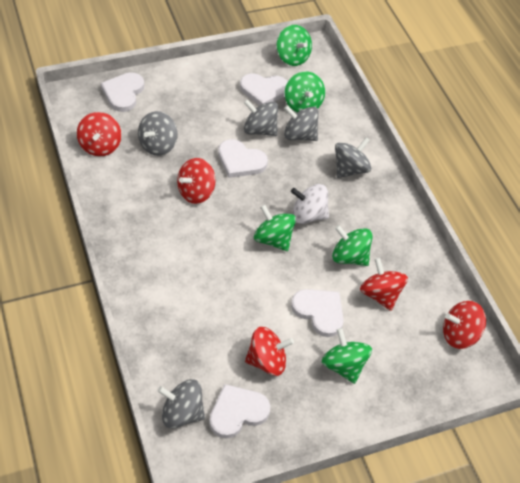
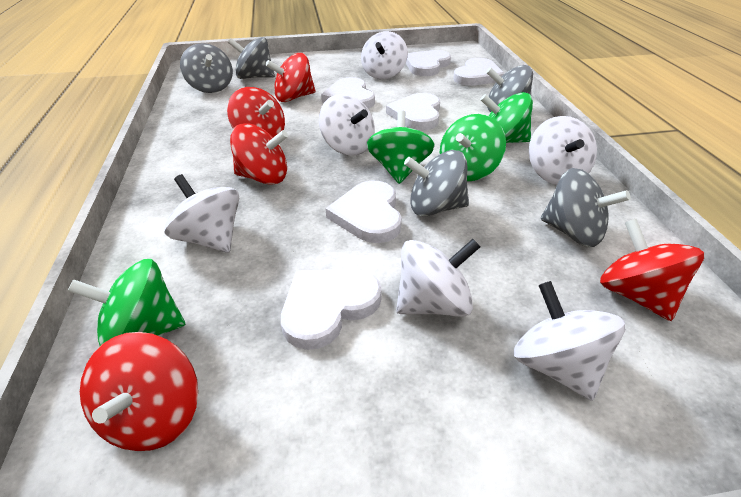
green spinning top: 5 -> 4
white heart: 5 -> 6
white spinning top: 1 -> 6

